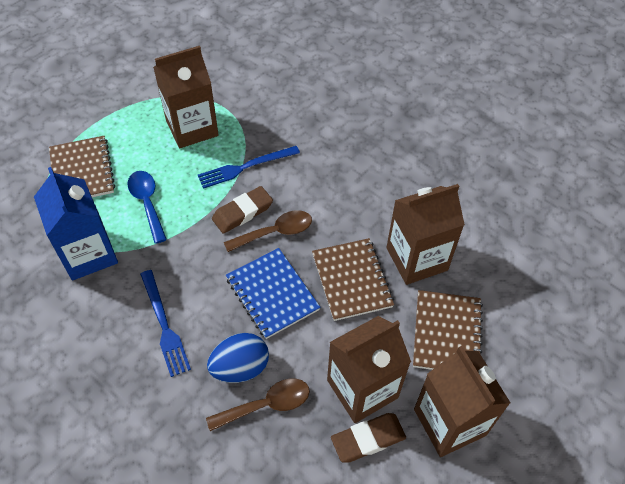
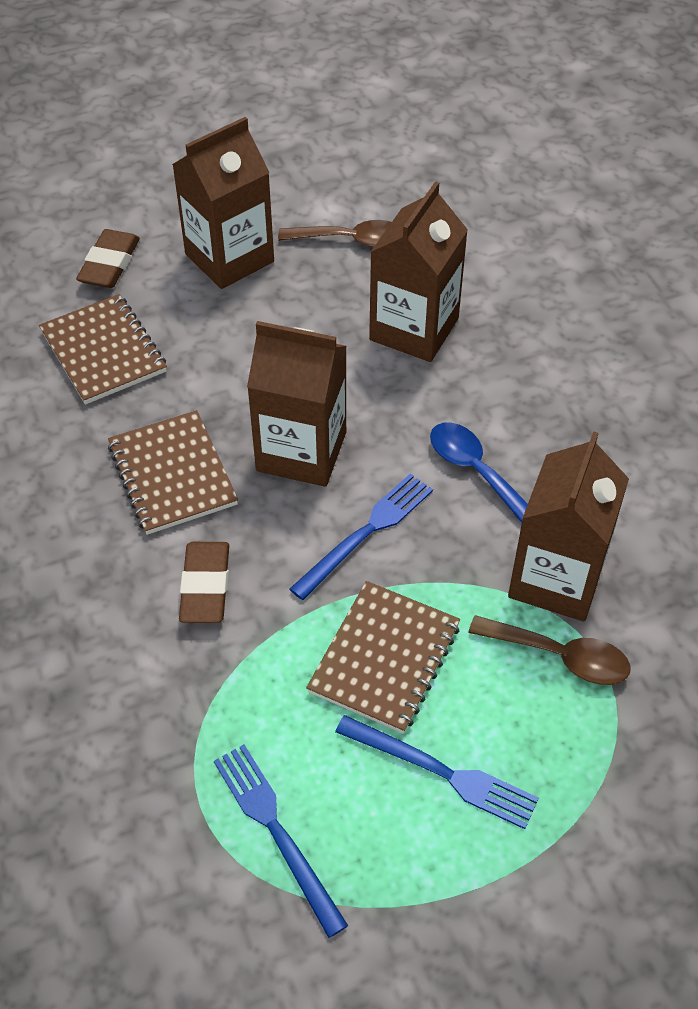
blue carton: 1 -> 0
blue egg: 1 -> 0
blue fork: 2 -> 3
blue notebook: 1 -> 0

